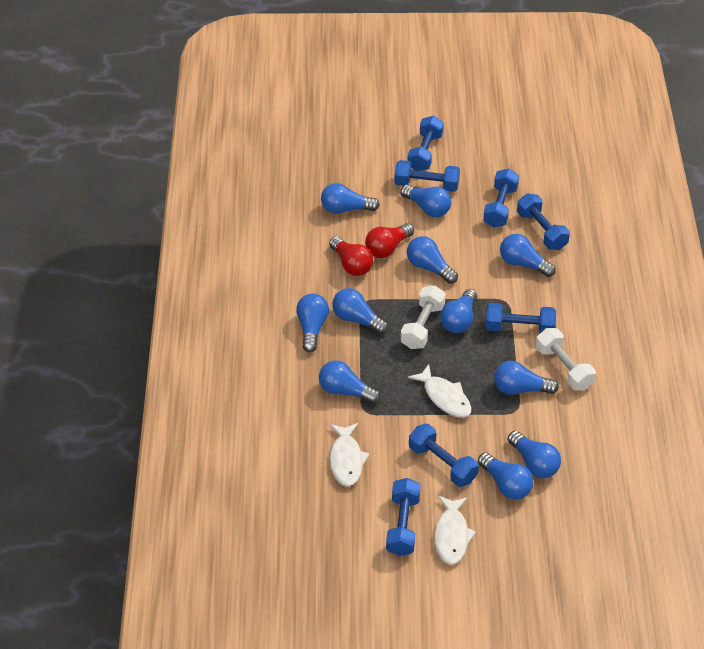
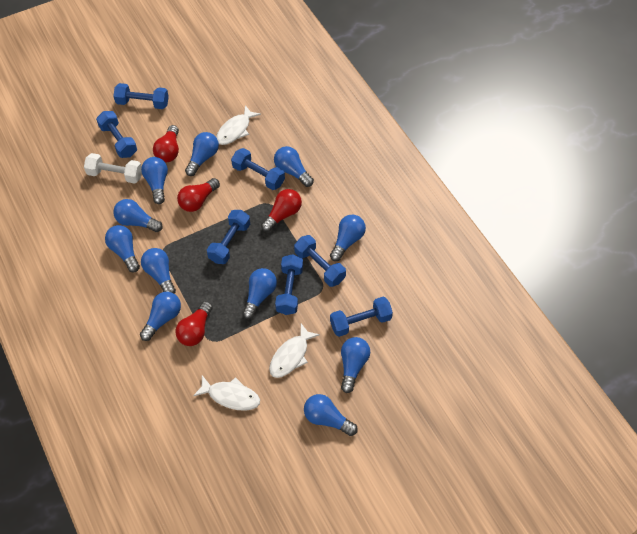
red light bulb: 2 -> 4
white dumbbell: 2 -> 1

